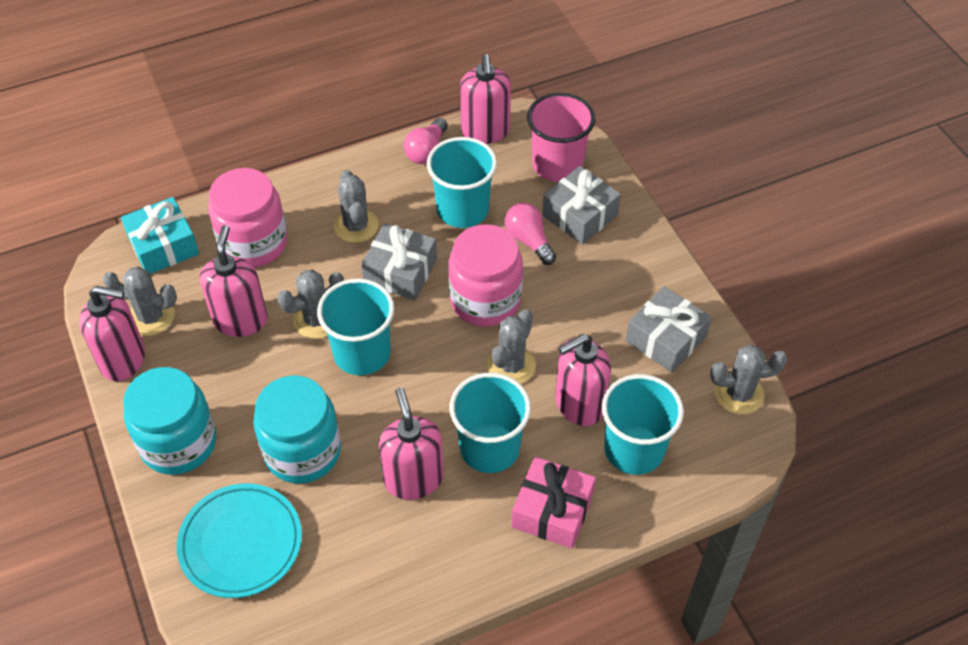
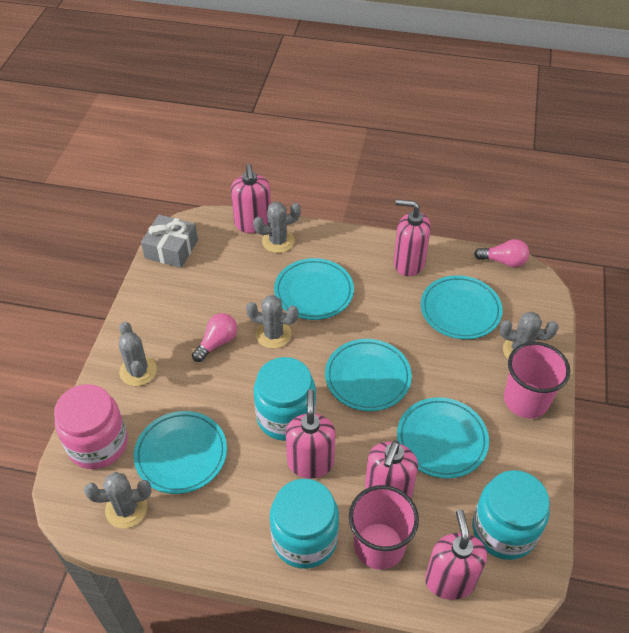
grey gift: 3 -> 1
pink cup: 1 -> 2
pink gift: 1 -> 0
pink jar: 2 -> 1
turquoise cup: 4 -> 0
turquoise gift: 1 -> 0
turquoise jar: 2 -> 3
turquoise plate: 1 -> 5

